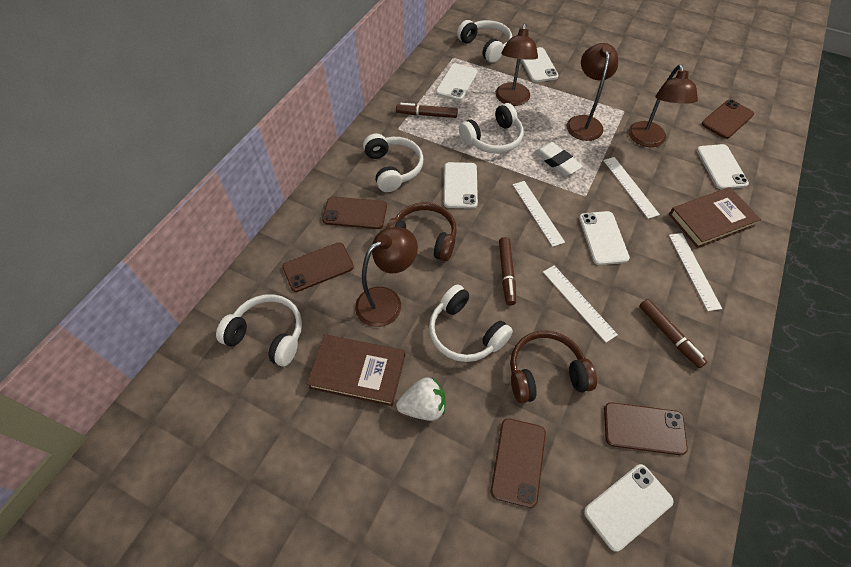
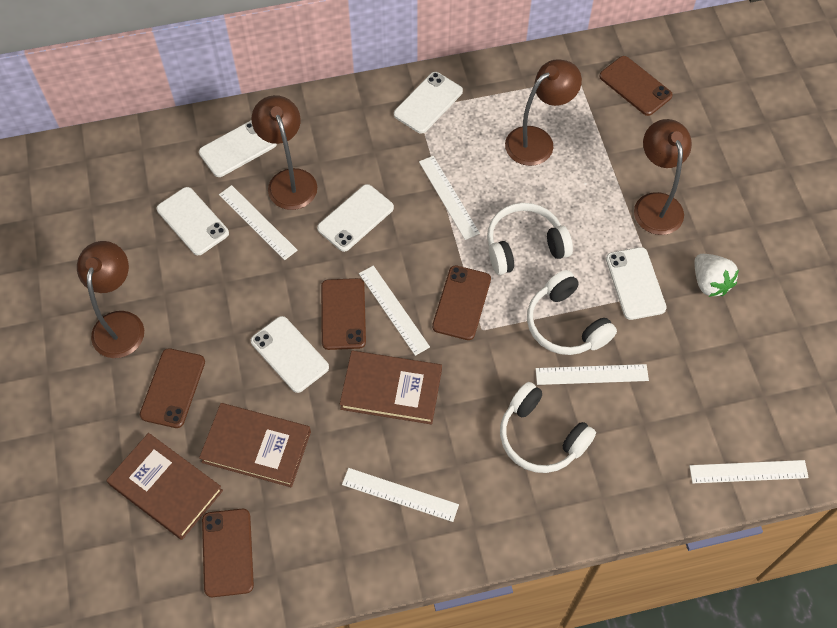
brown book: 2 -> 3
brown headphones: 2 -> 0
brown marker: 3 -> 0
white eraser: 1 -> 0
white headphones: 5 -> 3
white ruler: 4 -> 6

